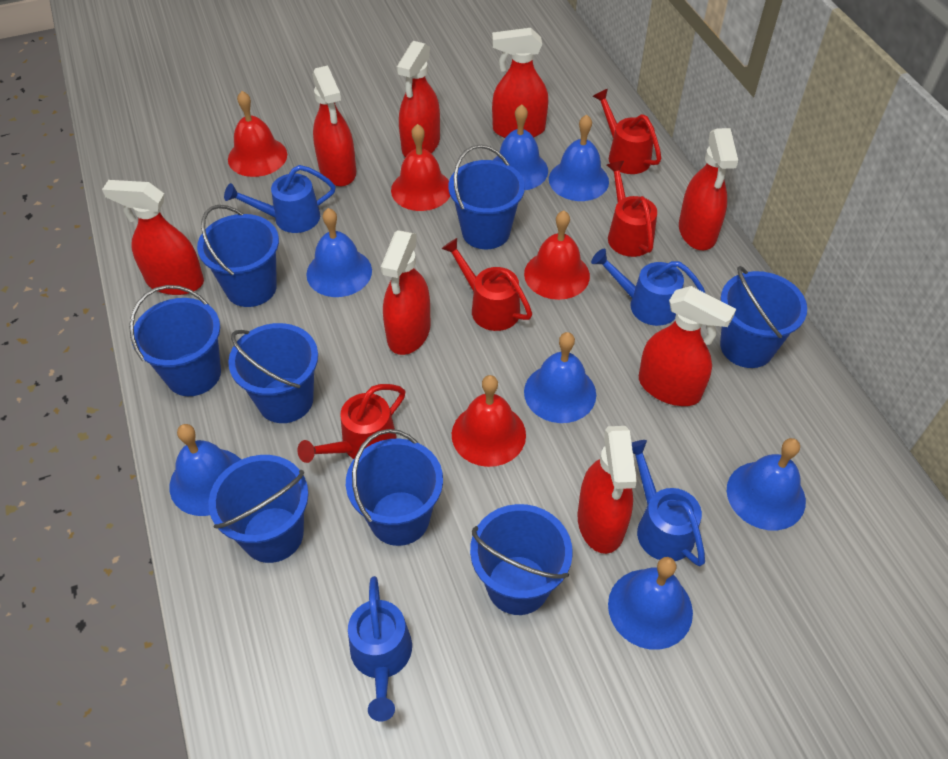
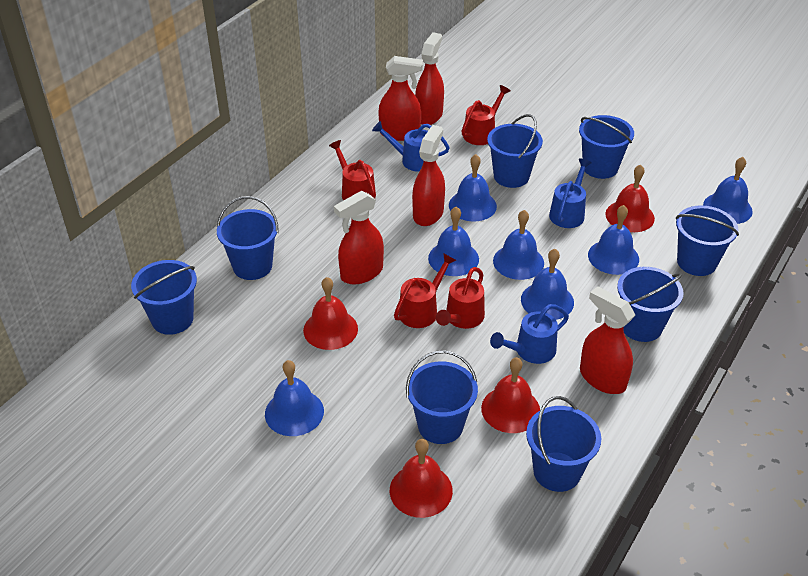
blue watering can: 4 -> 3
red spray bottle: 8 -> 5

